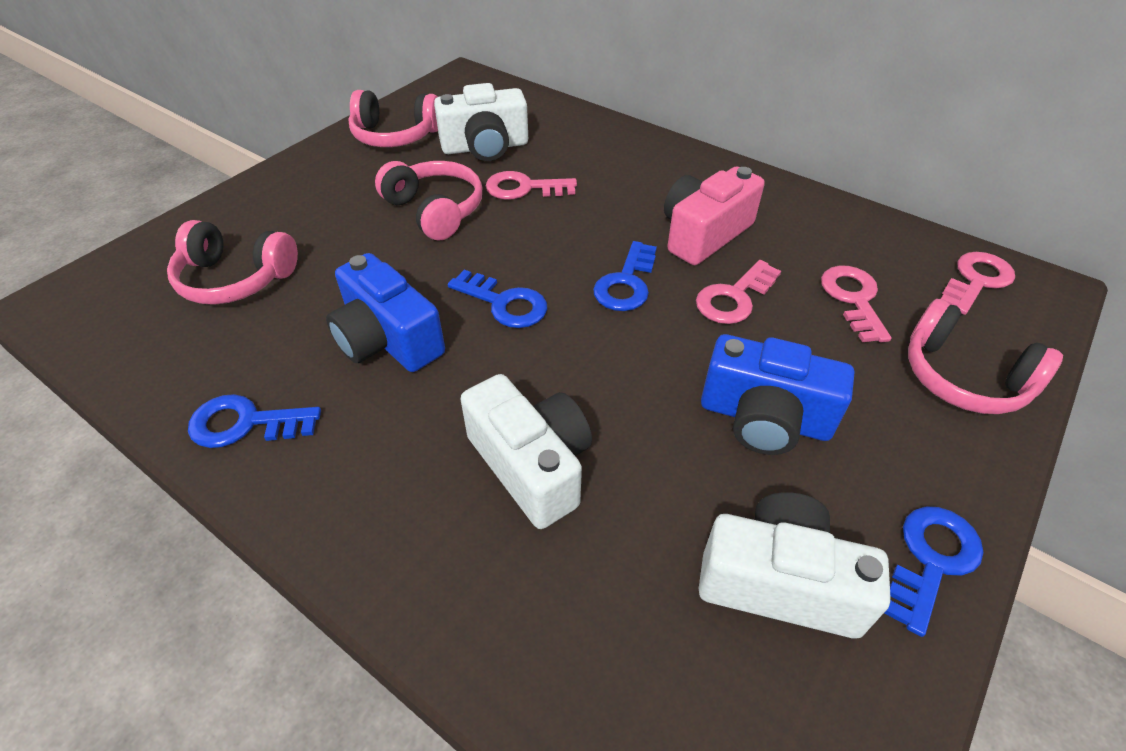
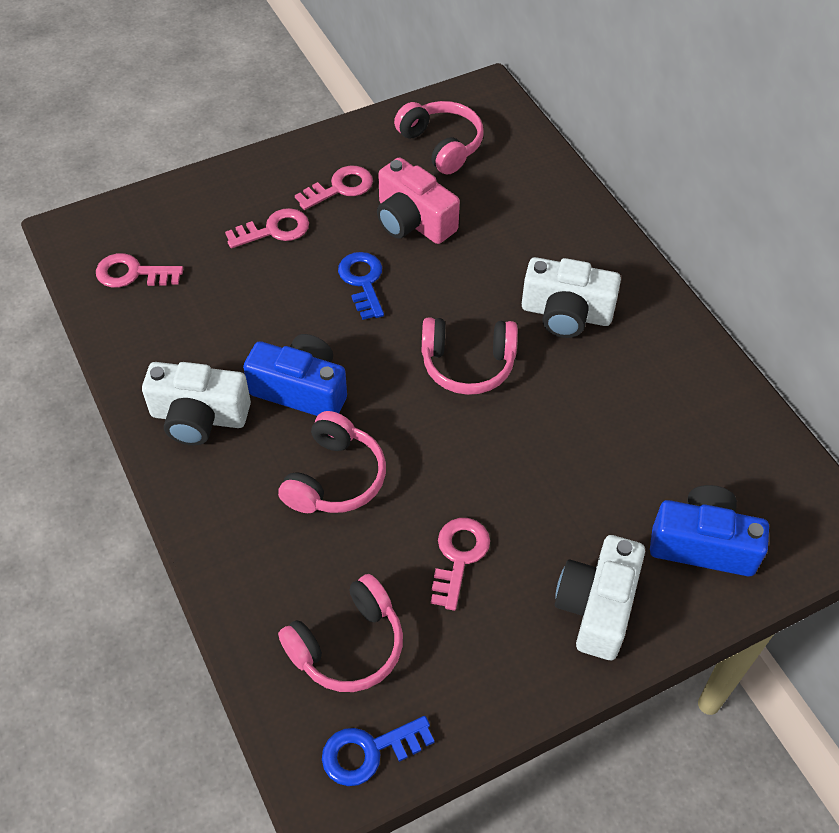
blue key: 4 -> 2

